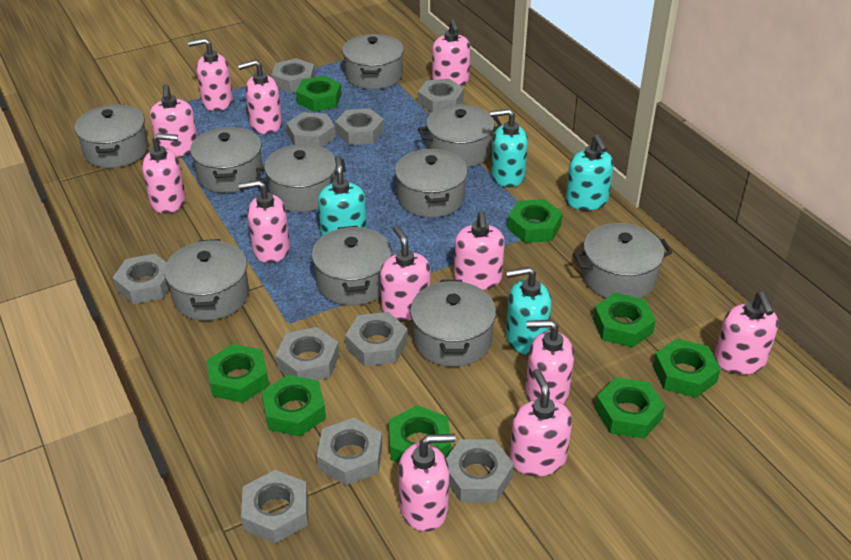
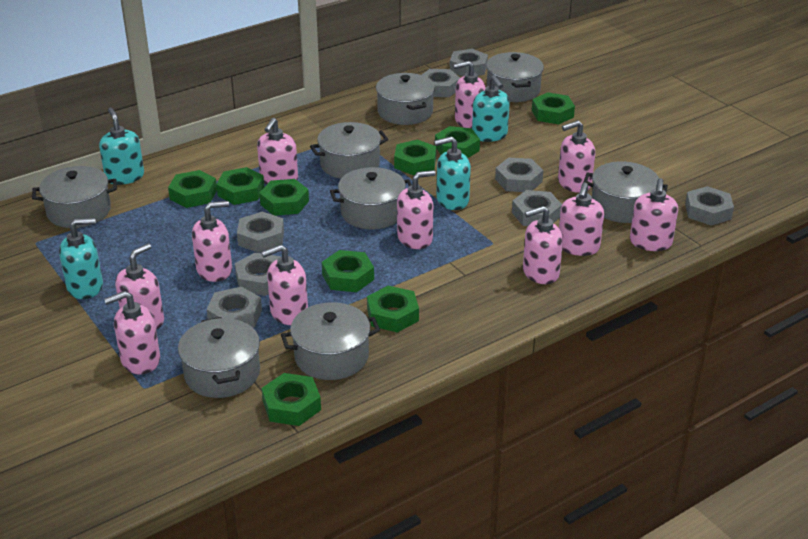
green nut: 8 -> 9
grey nut: 10 -> 8
grey pot: 10 -> 8
pink soap dispenser: 12 -> 11

